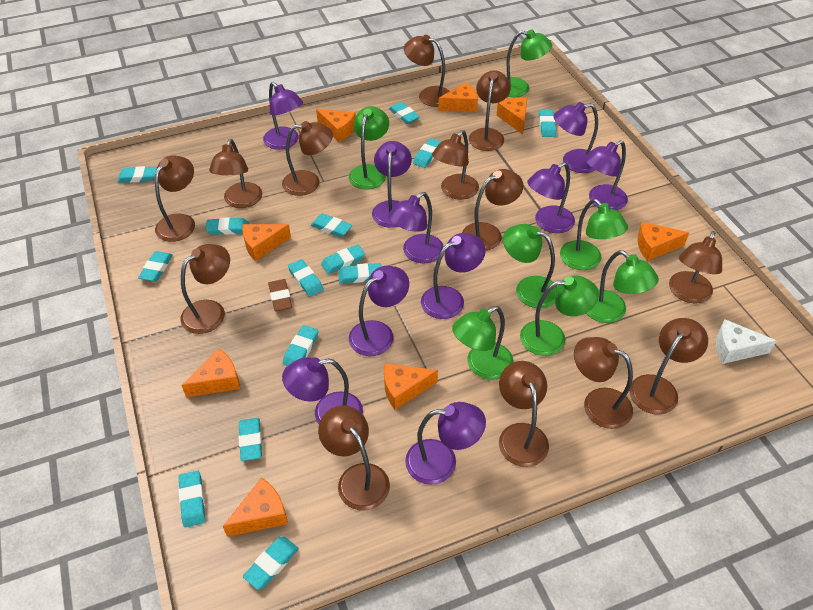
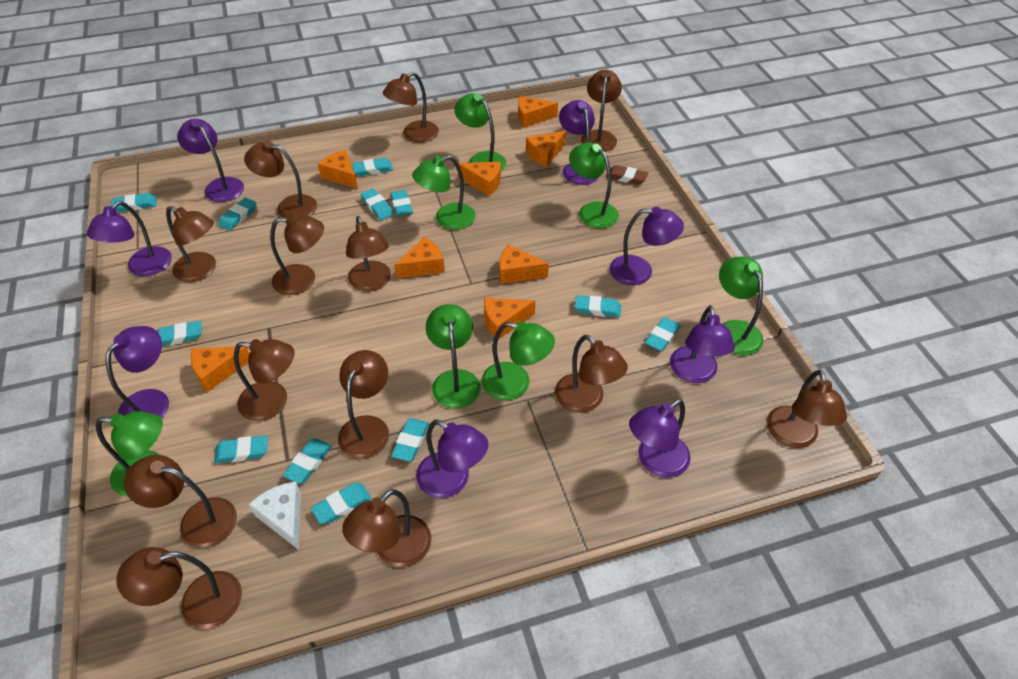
purple lamp: 10 -> 8
turquoise eraser: 14 -> 12

